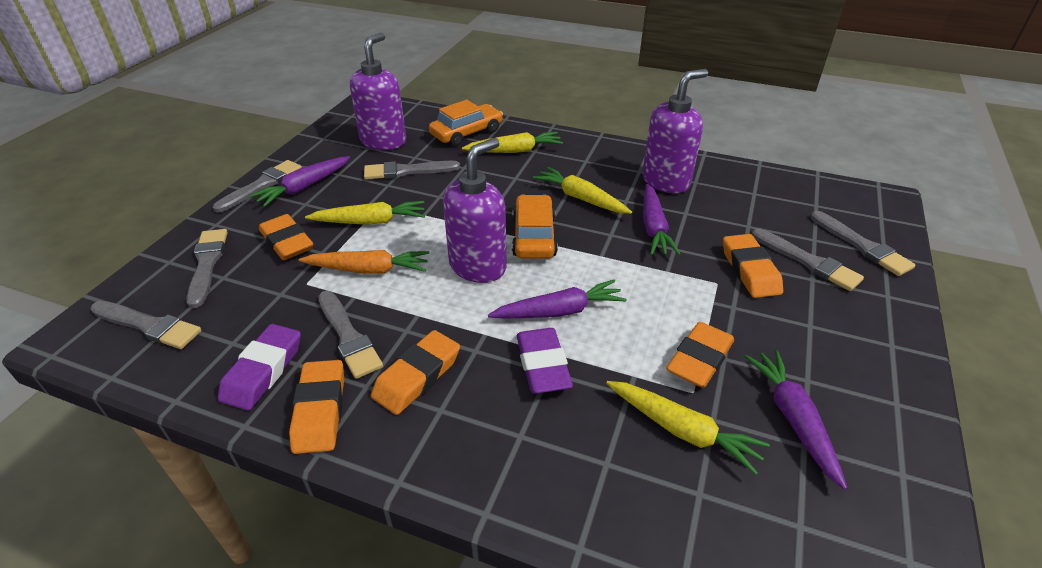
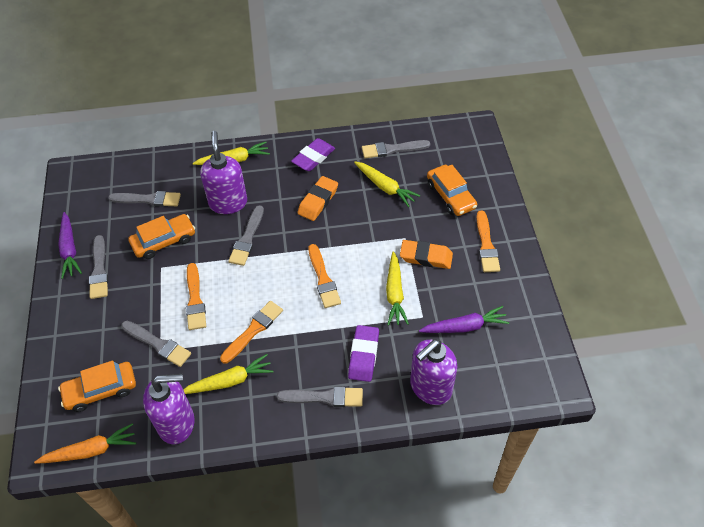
grey brush: 7 -> 6
orange brush: 0 -> 4
orange car: 2 -> 3
orange eraser: 5 -> 2
purple carrot: 4 -> 2

